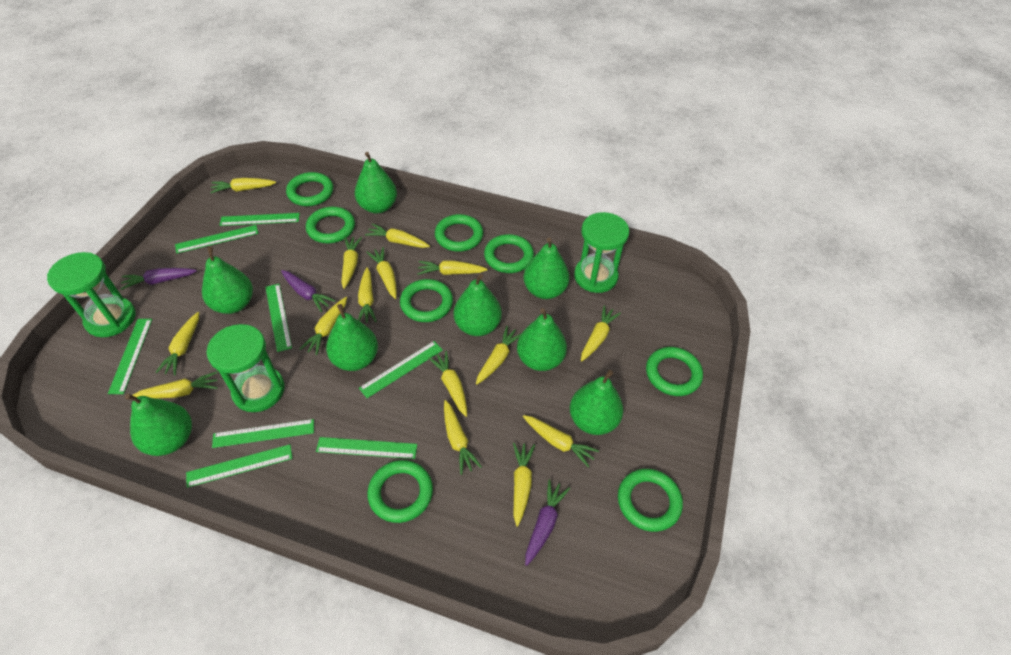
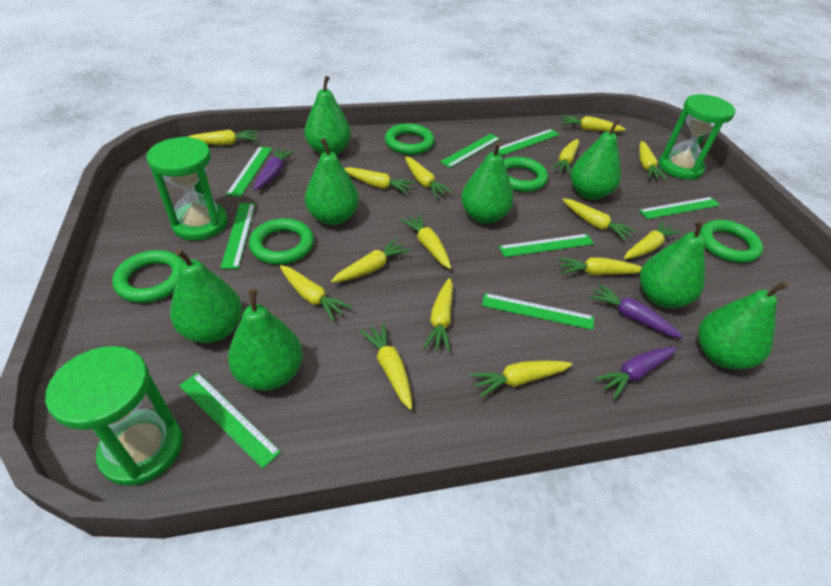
green ring: 8 -> 5

